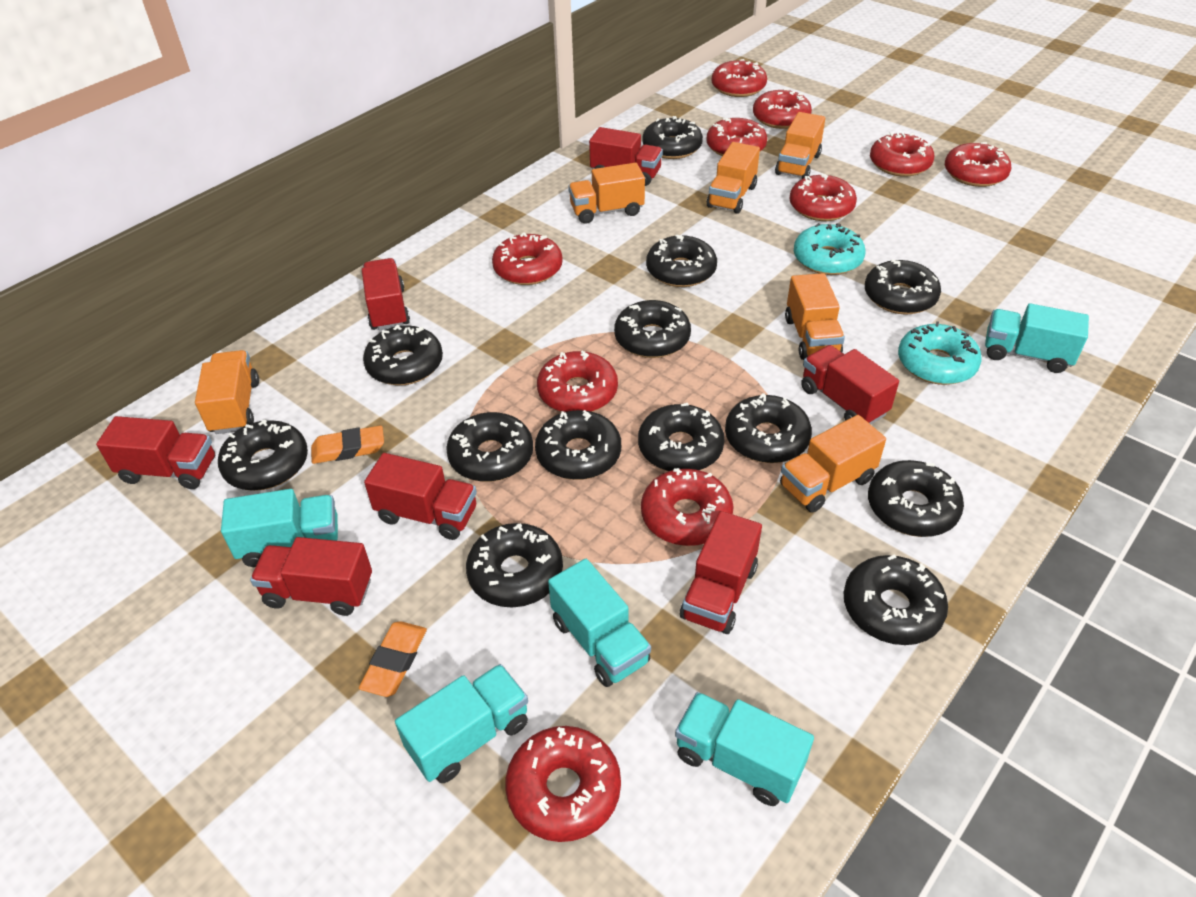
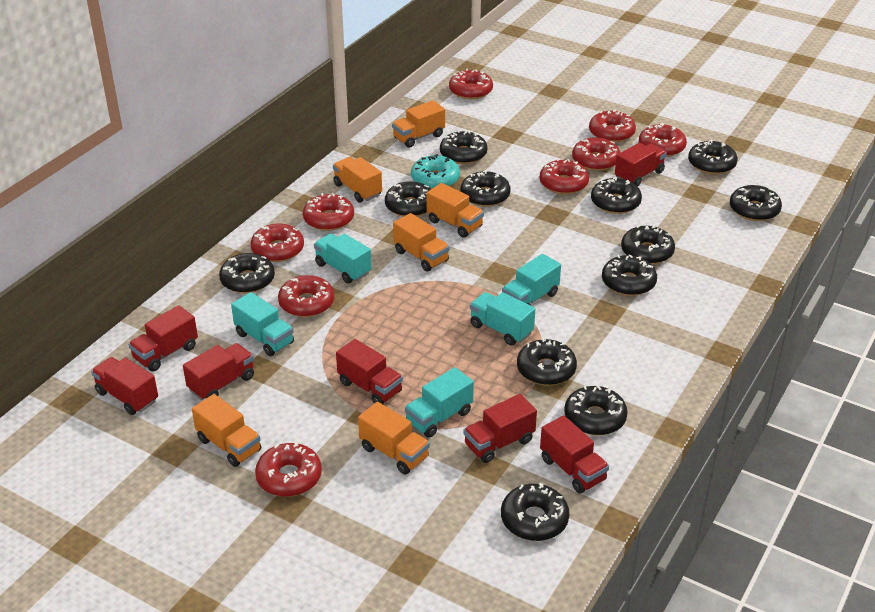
black donut: 13 -> 12
orange eraser: 2 -> 0
red donut: 10 -> 9
turquoise donut: 2 -> 1

